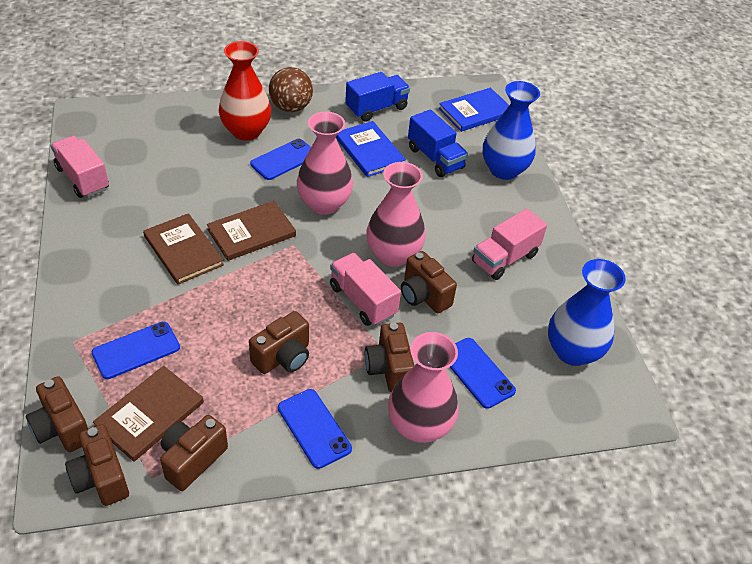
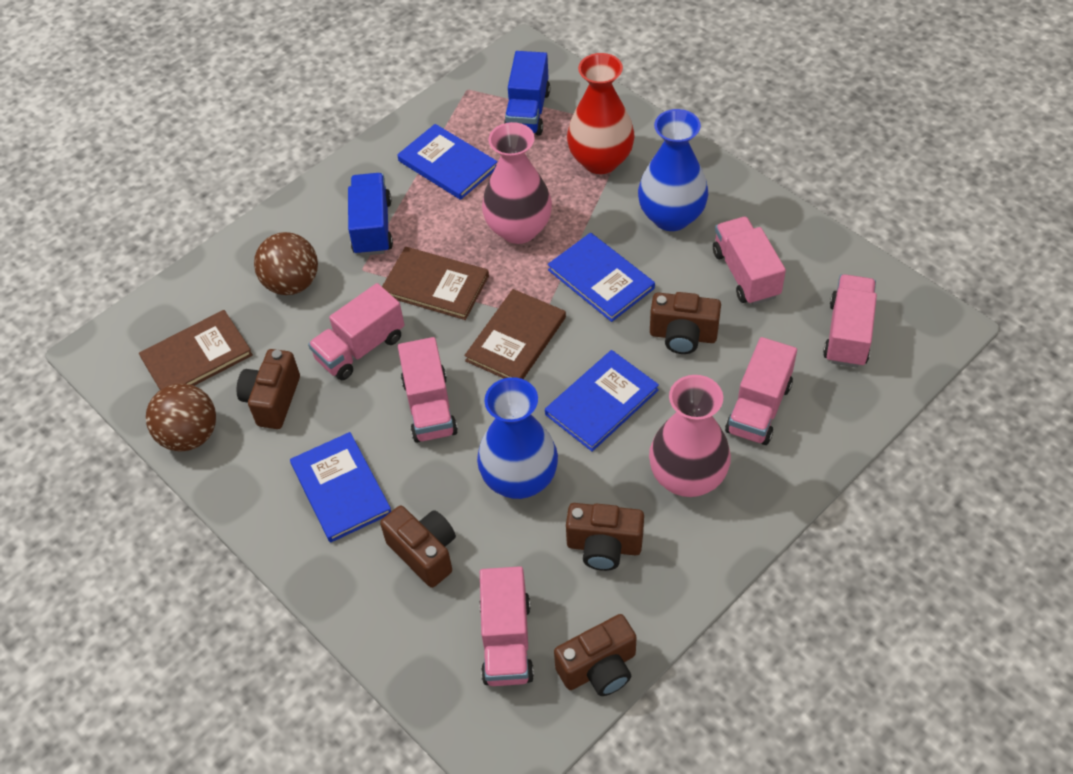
blue book: 2 -> 4
blue phone: 4 -> 0
brown ball: 1 -> 2
brown camera: 6 -> 5
pink truck: 3 -> 6
pink vase: 3 -> 2

